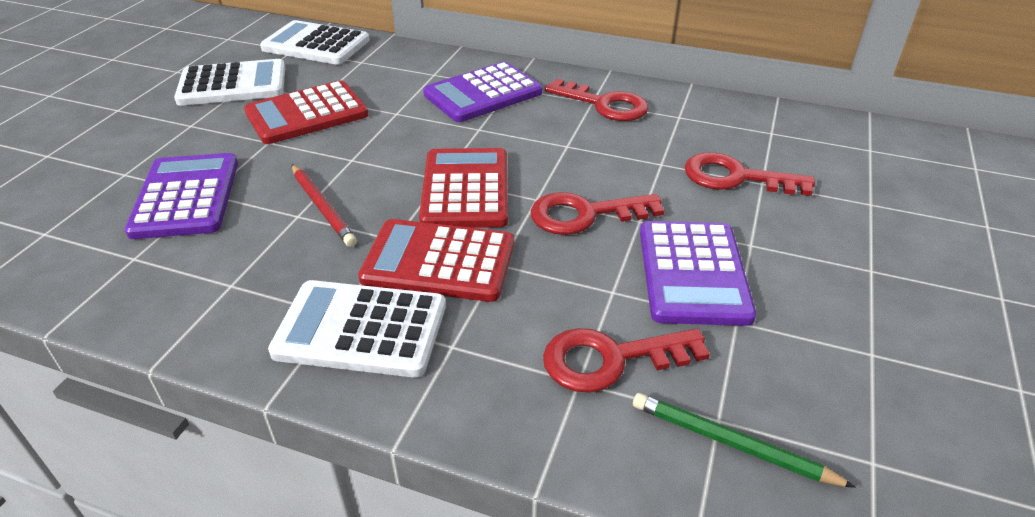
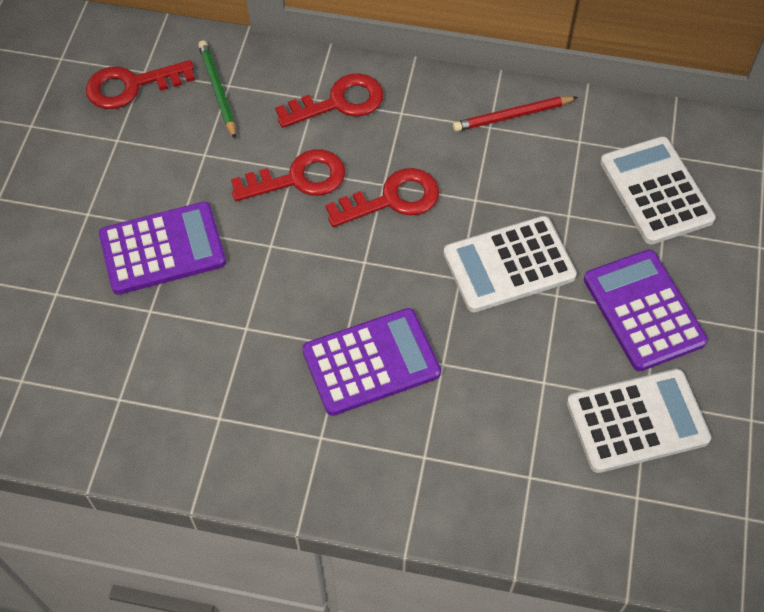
red calculator: 3 -> 0

